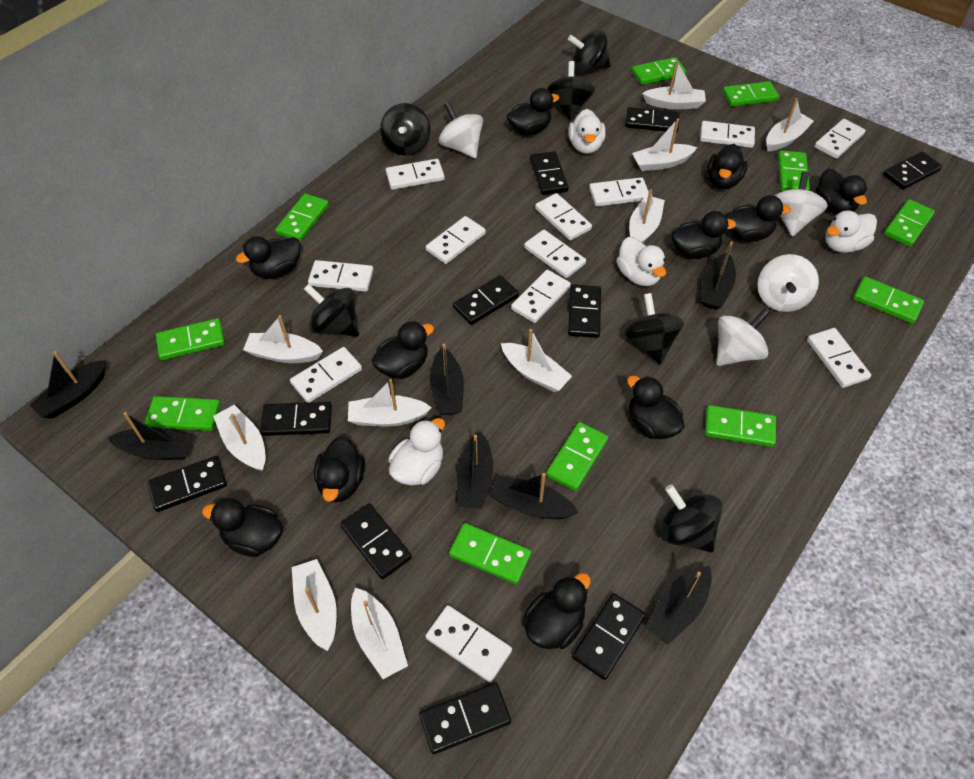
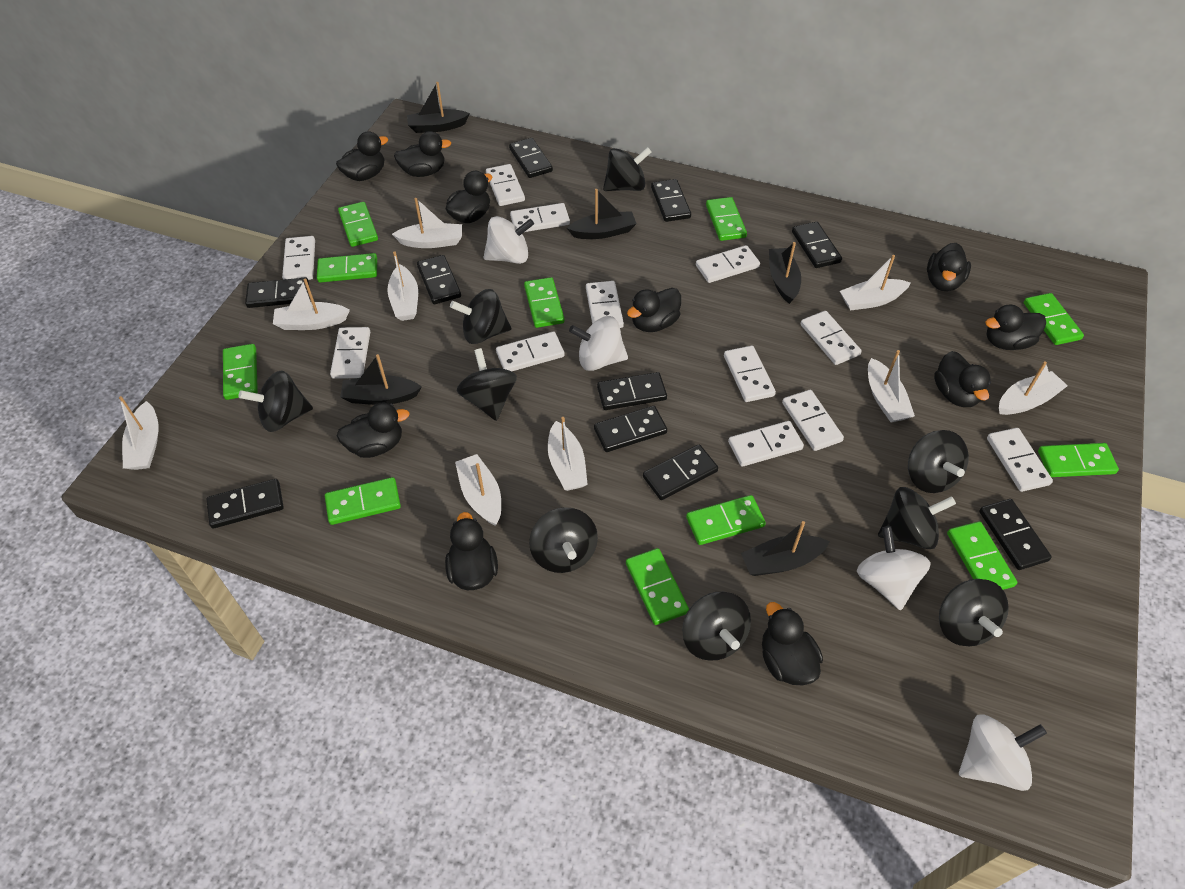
black boat: 7 -> 5
black duck: 11 -> 10
black spinning top: 6 -> 9
white boat: 10 -> 9
white duck: 4 -> 0

